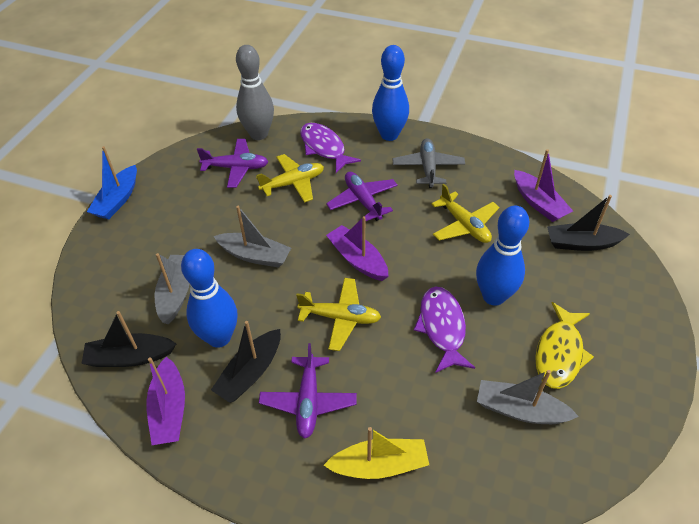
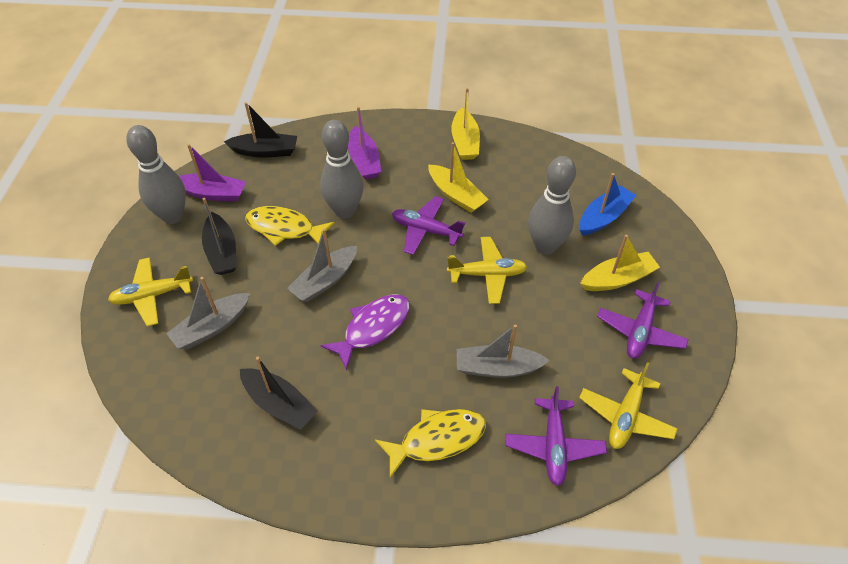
blue bowling pin: 3 -> 0
grey bowling pin: 1 -> 3
grey plane: 1 -> 0
purple boat: 3 -> 2
purple fish: 2 -> 1
yellow boat: 1 -> 3
yellow fish: 1 -> 2

